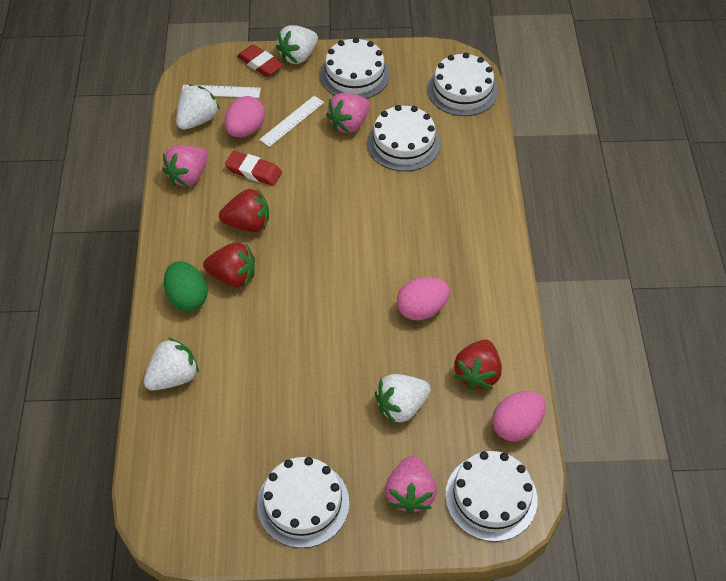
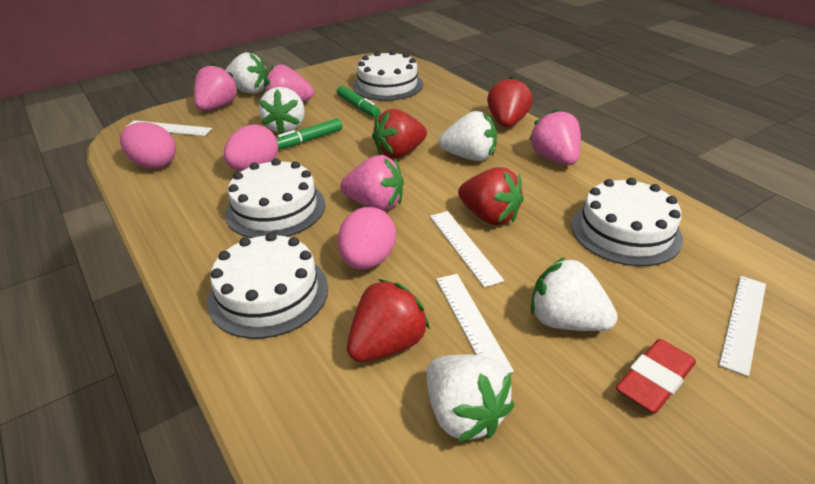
green egg: 1 -> 0
green marker: 0 -> 2
pink strawberry: 3 -> 4
red eraser: 2 -> 1
red strawberry: 3 -> 4
white cake: 5 -> 4
white ruler: 2 -> 4
white strawberry: 4 -> 5

